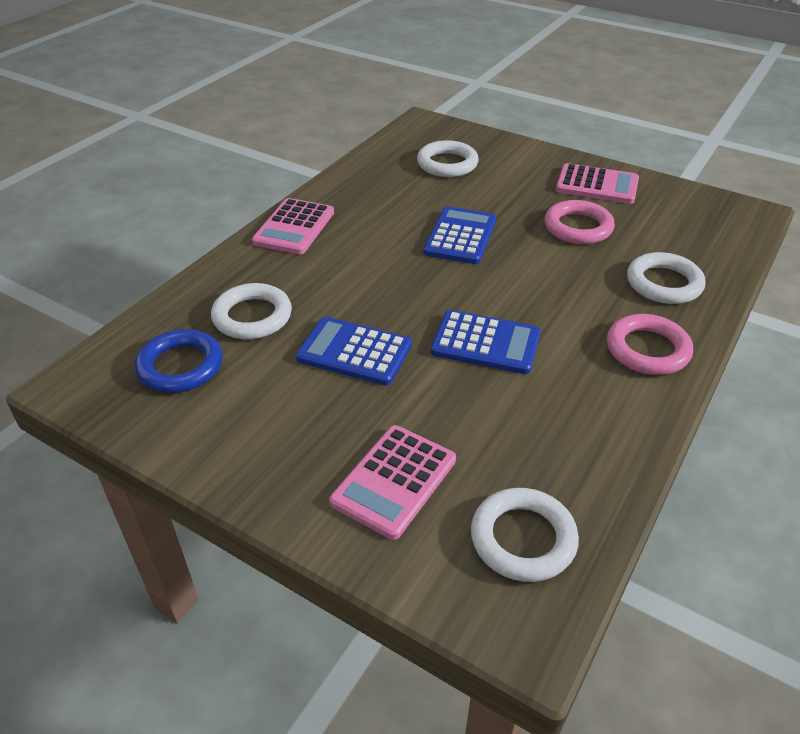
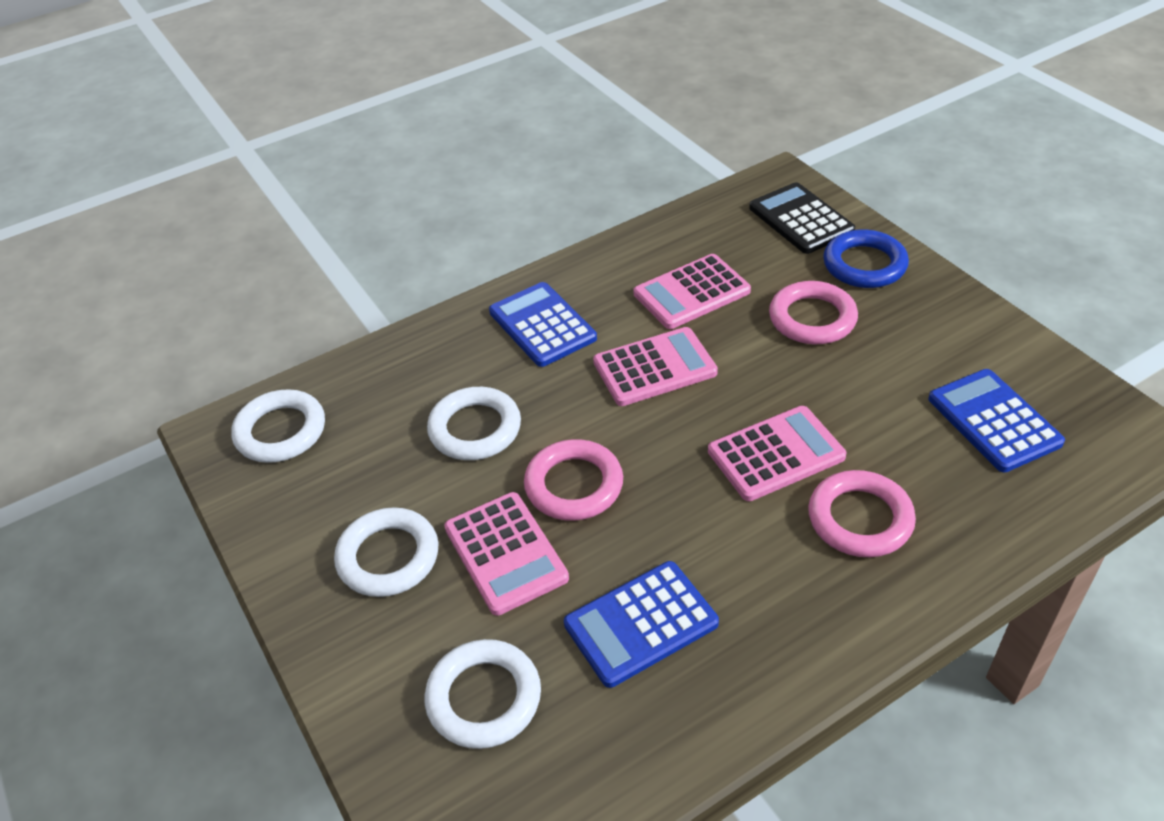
black calculator: 0 -> 1
pink calculator: 3 -> 4
pink ring: 2 -> 3

